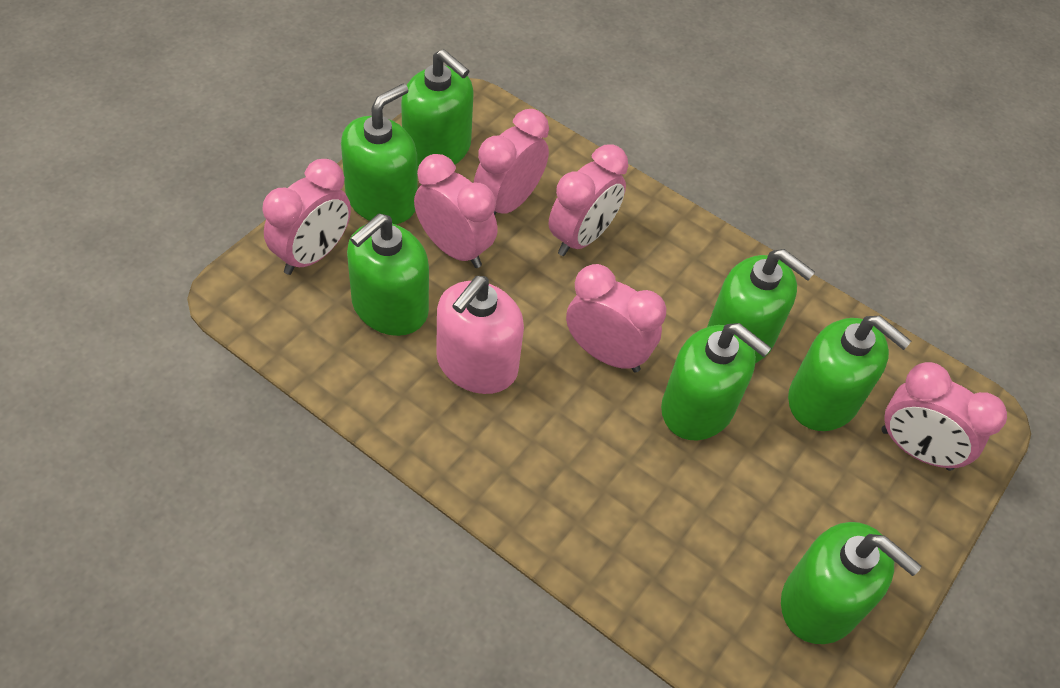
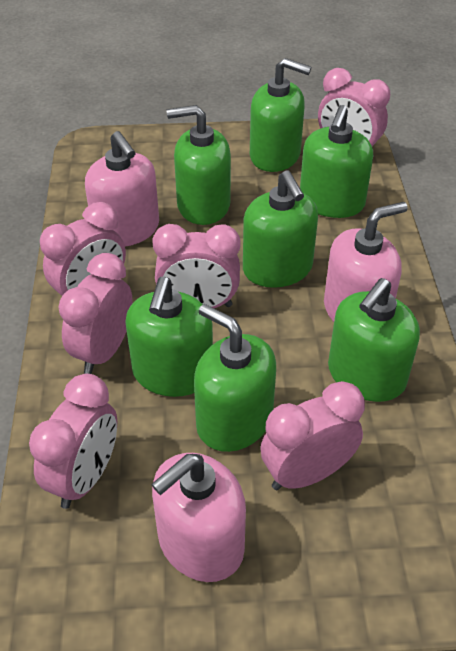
pink soap dispenser: 1 -> 3

